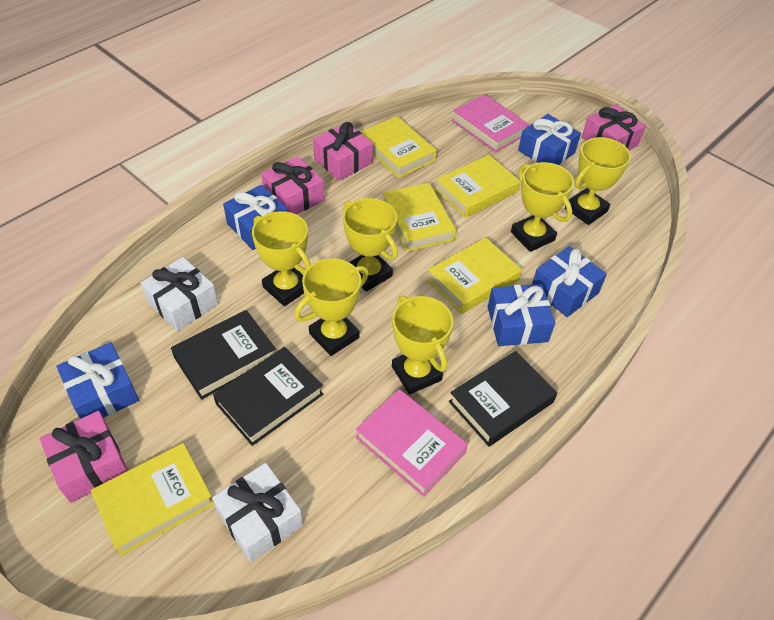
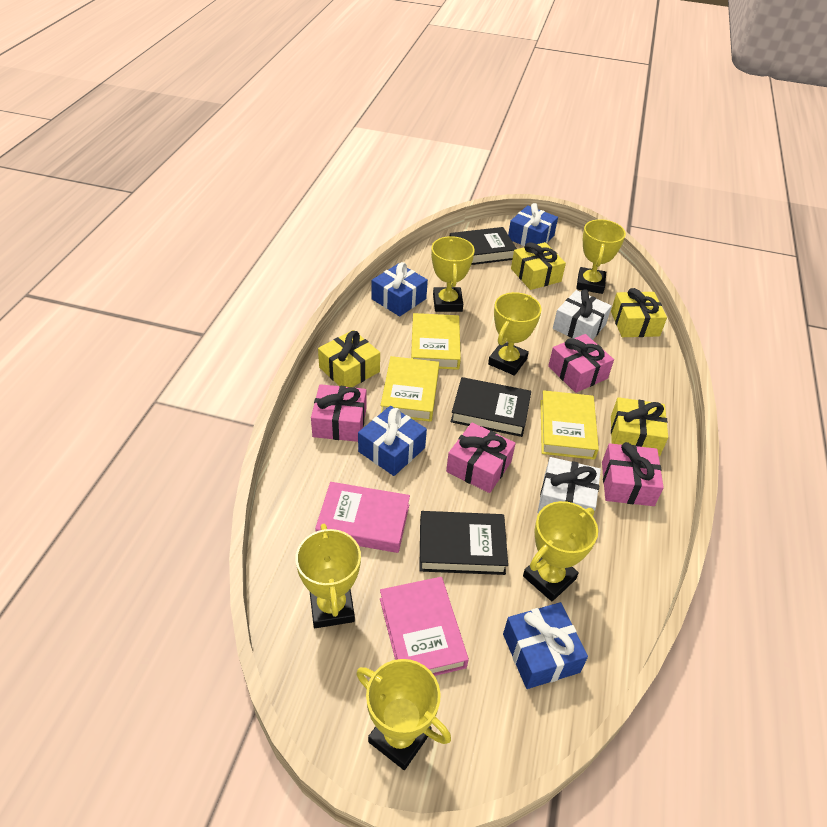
blue gift: 5 -> 4
yellow book: 5 -> 3
yellow gift: 0 -> 4

